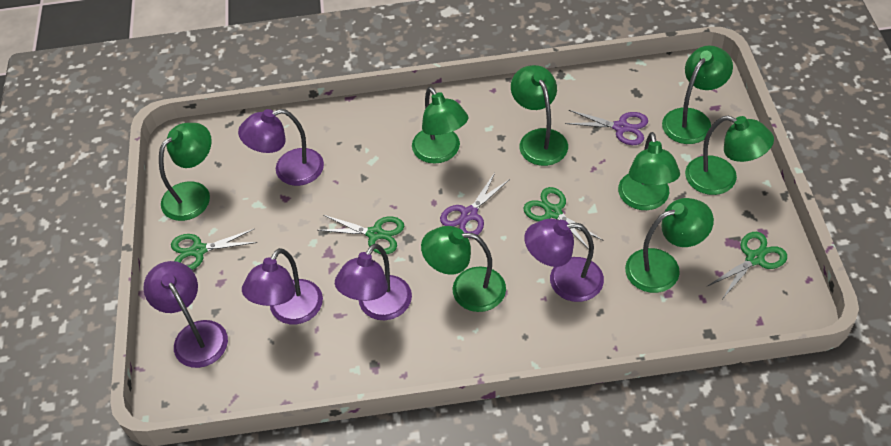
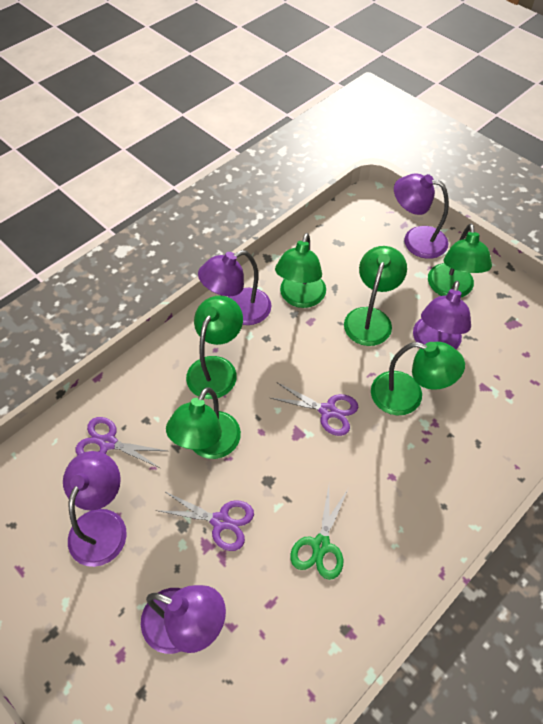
green lamp: 8 -> 6
green scissors: 4 -> 1
purple scissors: 2 -> 3

